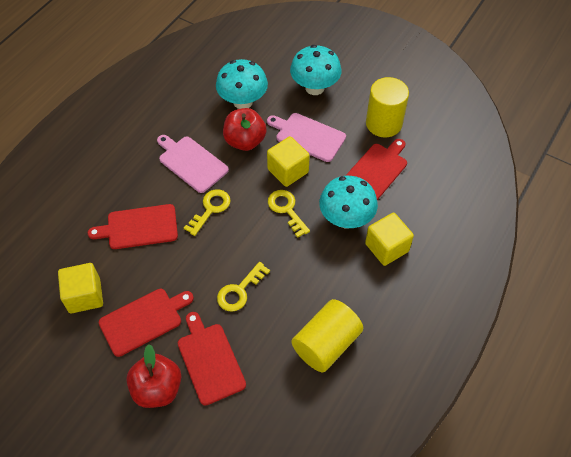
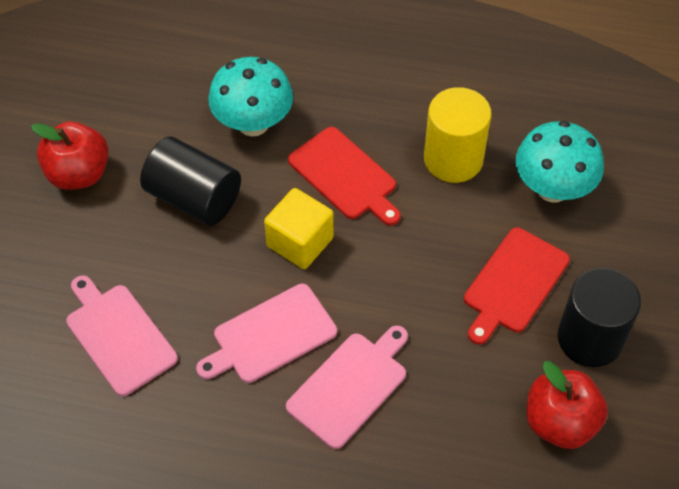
black cylinder: 0 -> 2
pink cutting board: 2 -> 3
red cutting board: 4 -> 2
turquoise mushroom: 3 -> 2
yellow cube: 3 -> 1
yellow cylinder: 2 -> 1
yellow key: 3 -> 0

